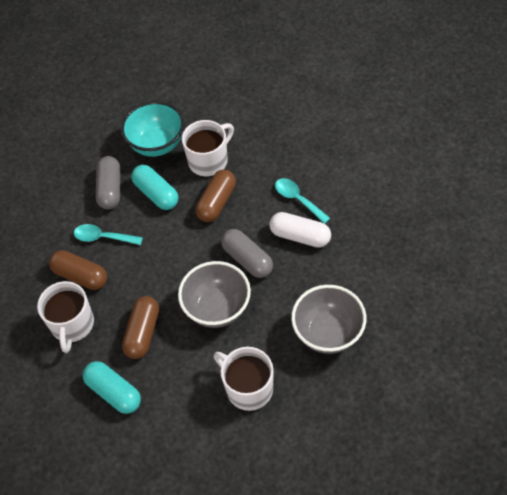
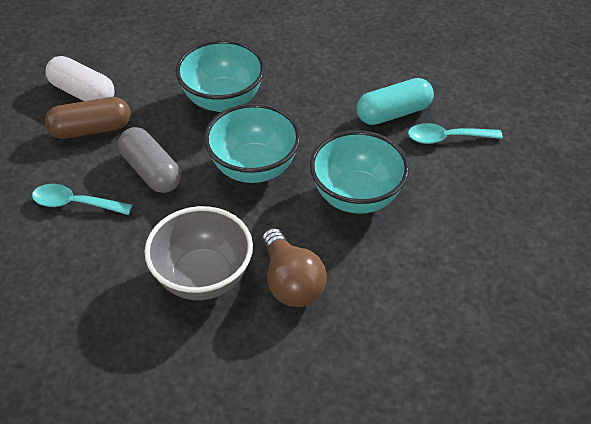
brown capsule: 3 -> 1
brown light bulb: 0 -> 1
grey bowl: 2 -> 1
grey capsule: 2 -> 1
turquoise bowl: 1 -> 3
turquoise capsule: 2 -> 1
white mug: 3 -> 0

